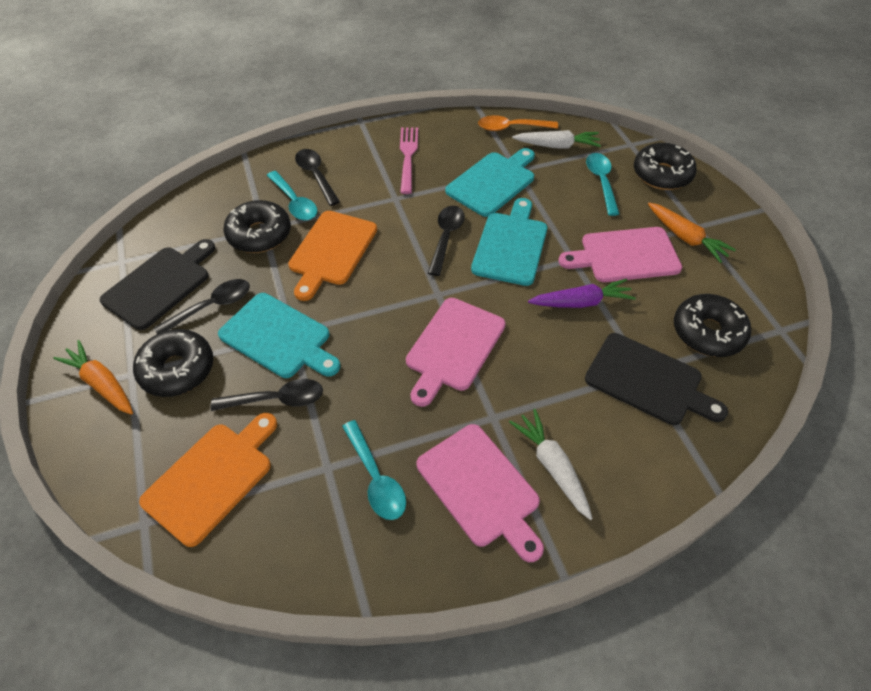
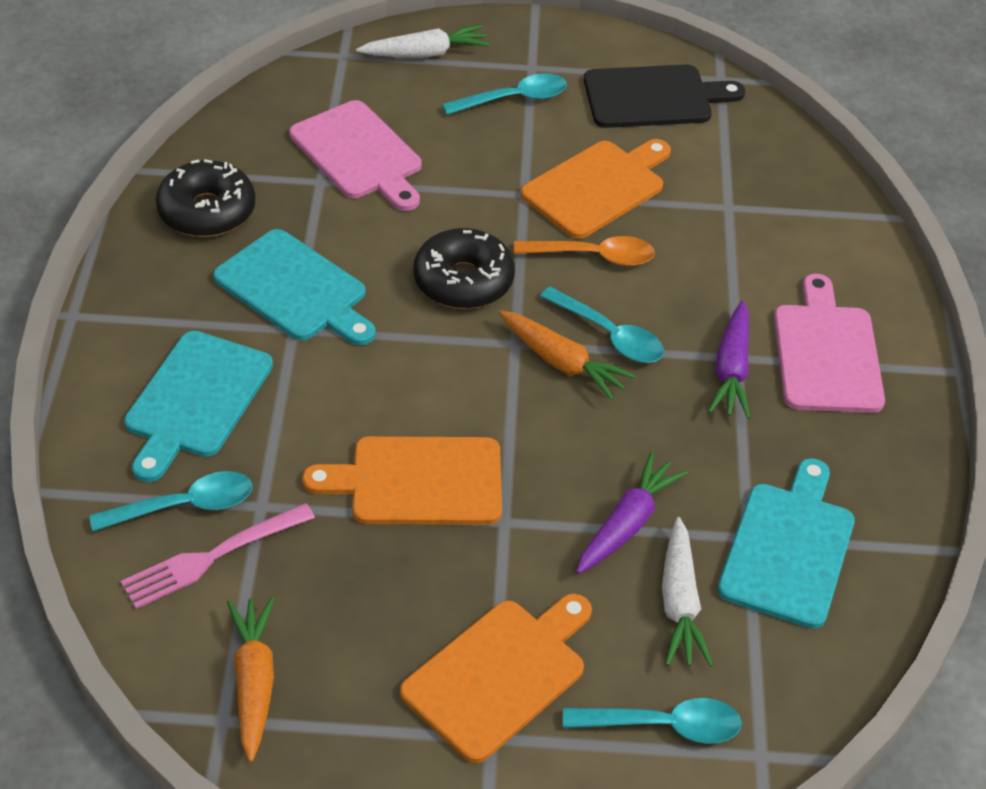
black cutting board: 2 -> 1
black donut: 4 -> 2
black spoon: 4 -> 0
orange cutting board: 2 -> 3
pink cutting board: 3 -> 2
purple carrot: 1 -> 2
turquoise spoon: 3 -> 4

